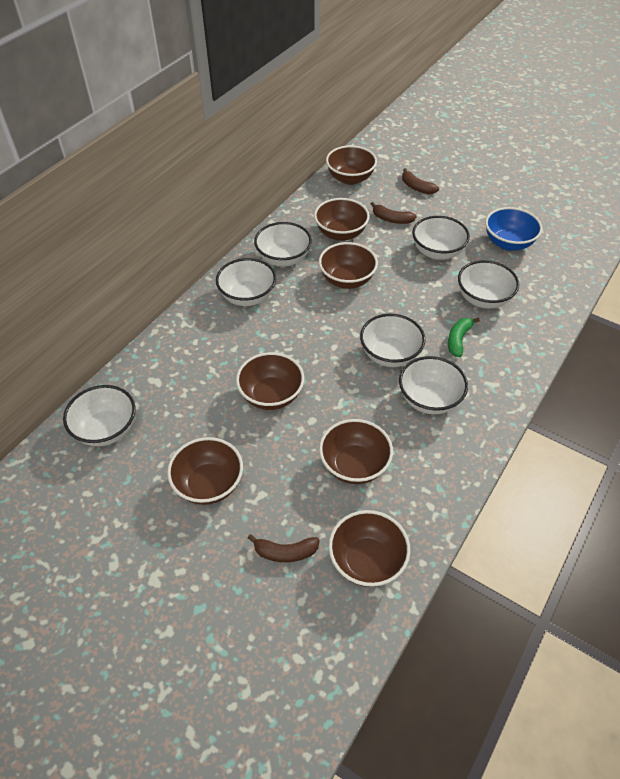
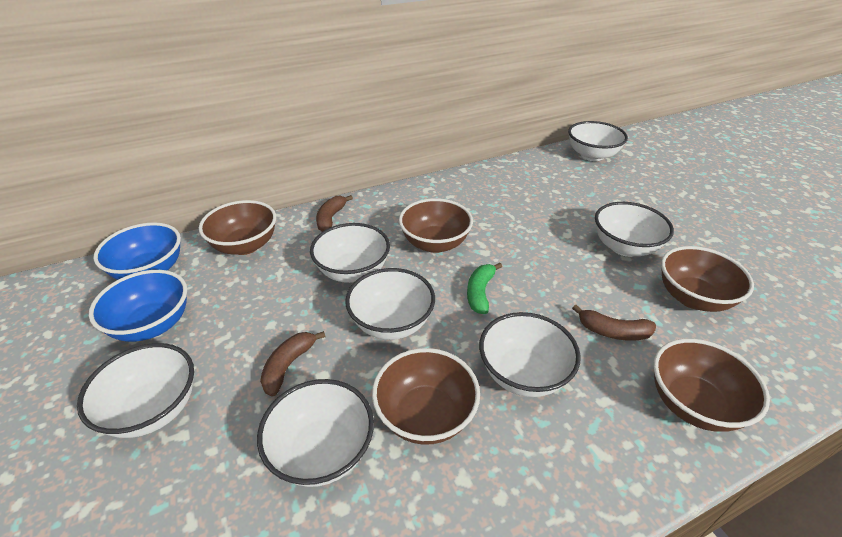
blue bowl: 1 -> 2
brown bowl: 7 -> 5

